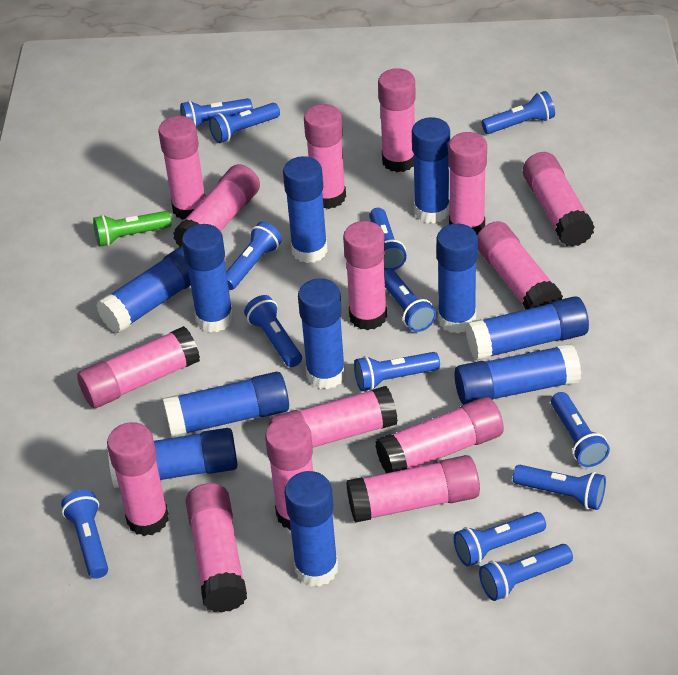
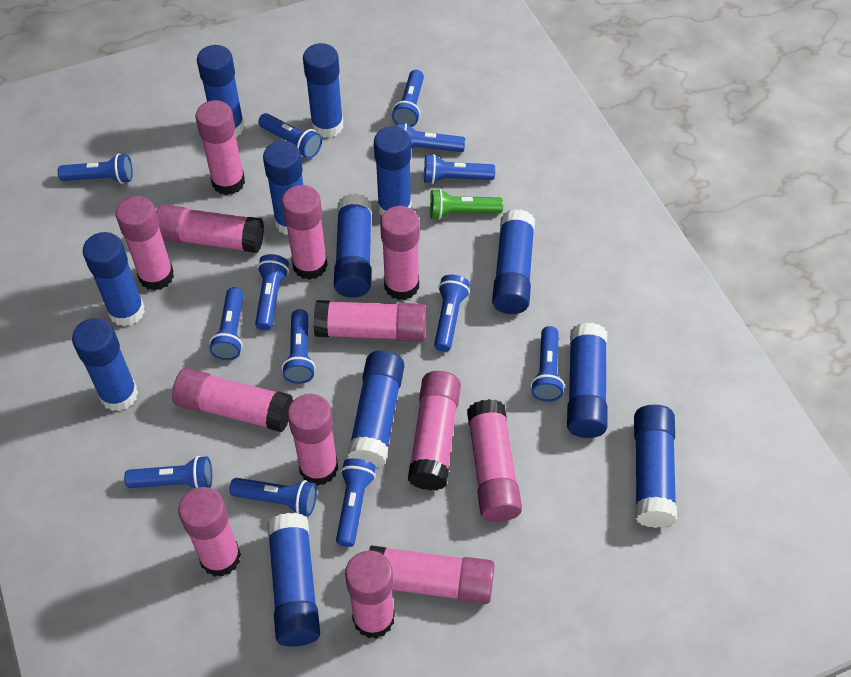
blue glue stick: 11 -> 12
pink glue stick: 15 -> 13

